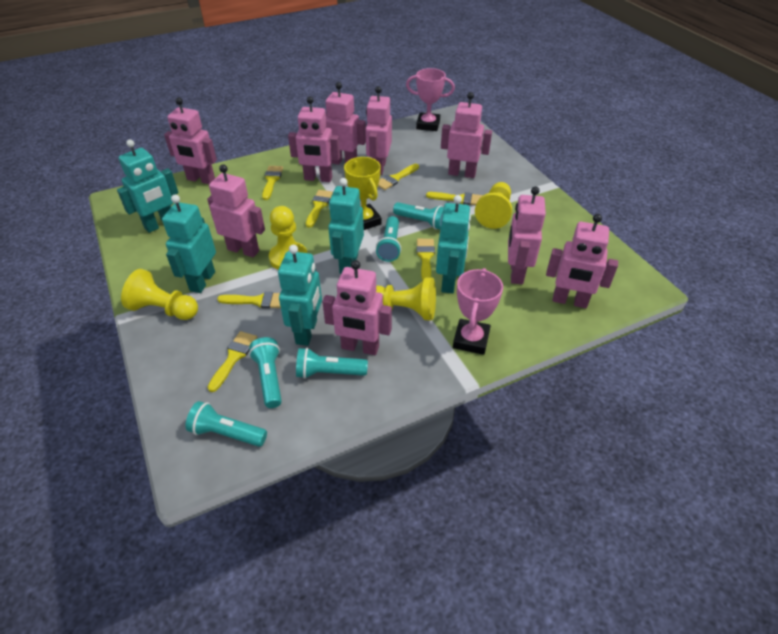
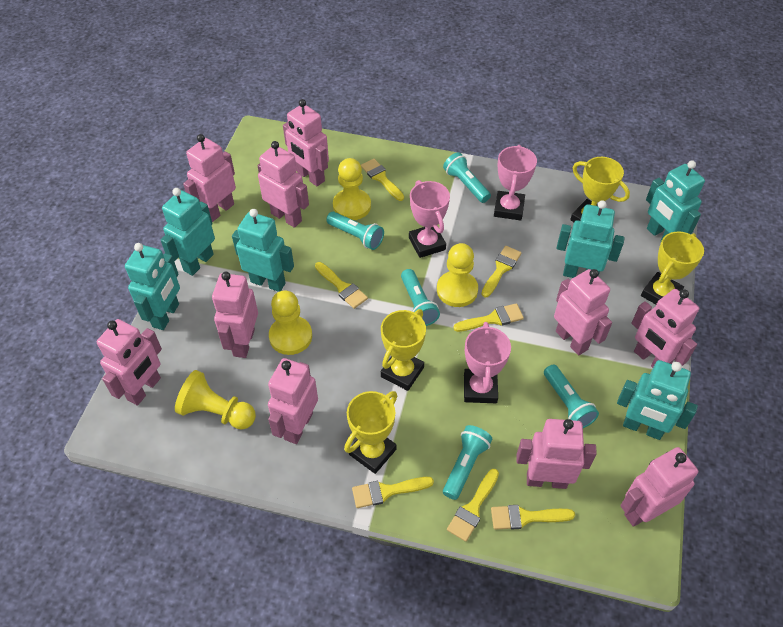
pink robot: 9 -> 10
pink trophy: 2 -> 3
turquoise robot: 5 -> 6
yellow trophy: 1 -> 4

